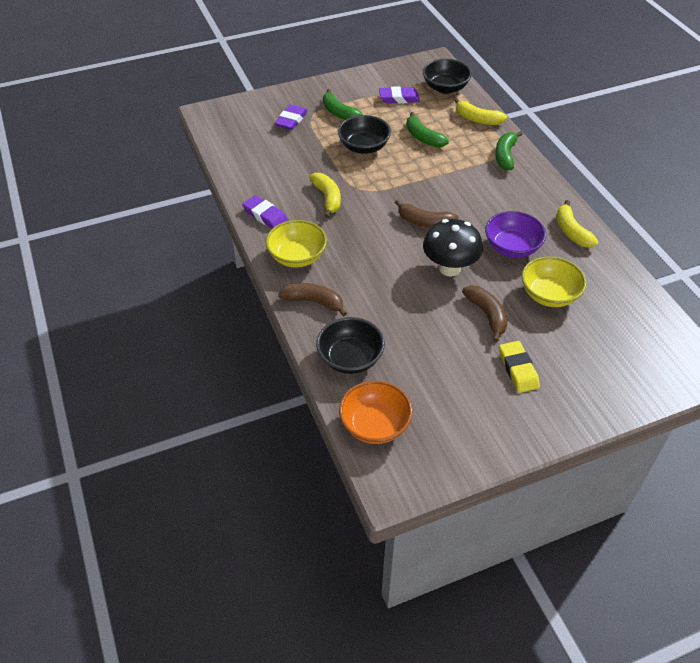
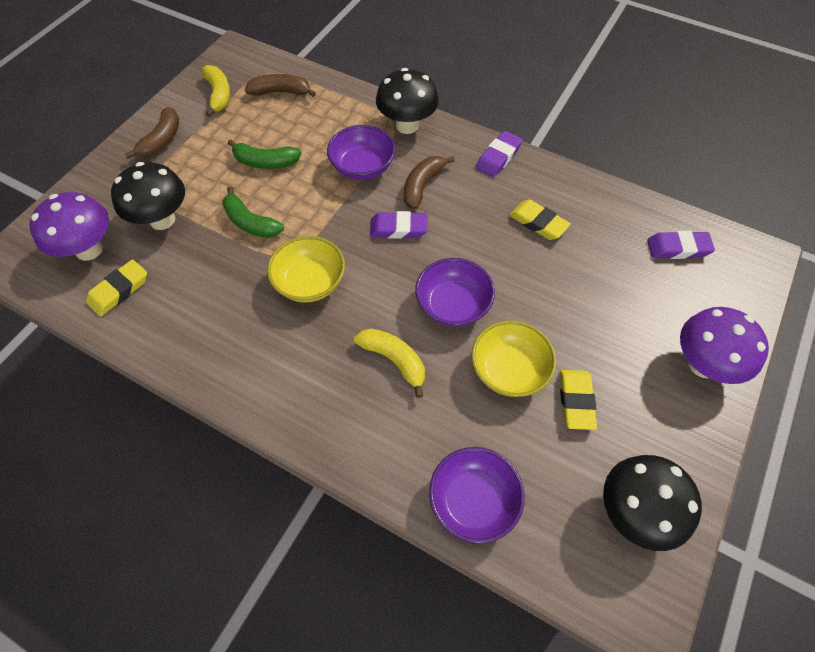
black bowl: 3 -> 0
black mushroom: 1 -> 3
green banana: 3 -> 2
orange bowl: 1 -> 0
purple bowl: 1 -> 3
purple mushroom: 0 -> 2
yellow banana: 3 -> 2
yellow eraser: 1 -> 3

